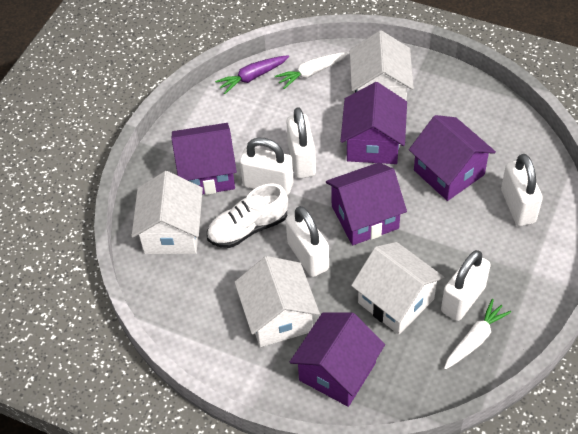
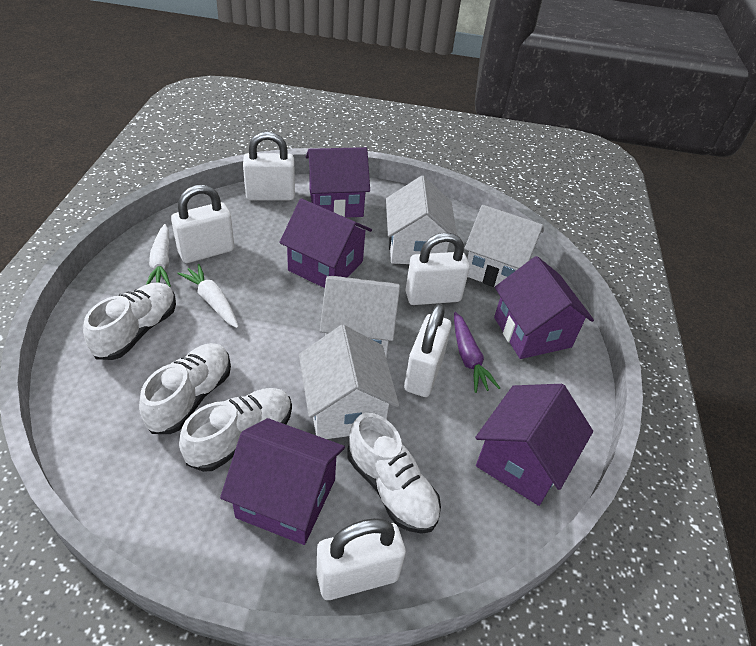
white shoe: 1 -> 4

